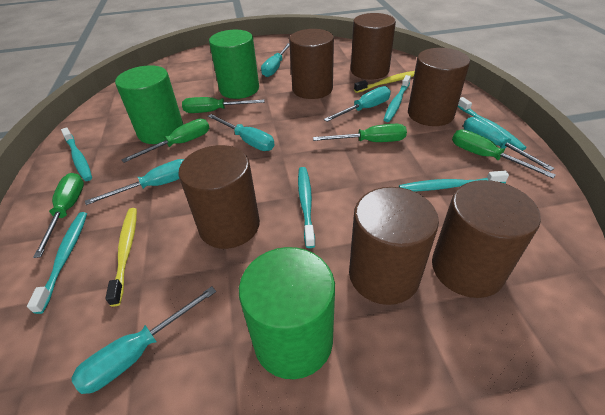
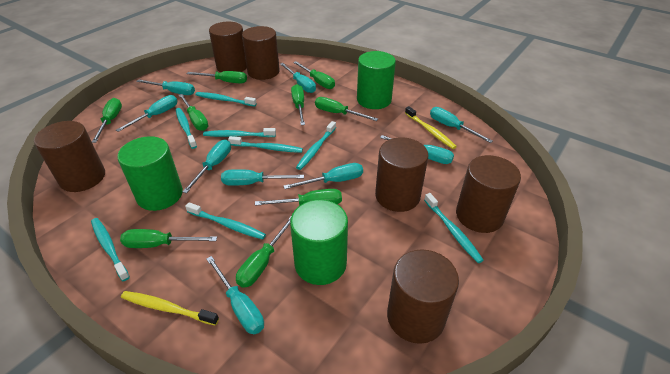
green screwdriver: 5 -> 9
turquoise screwdriver: 6 -> 9
turquoise toothbrush: 6 -> 8

